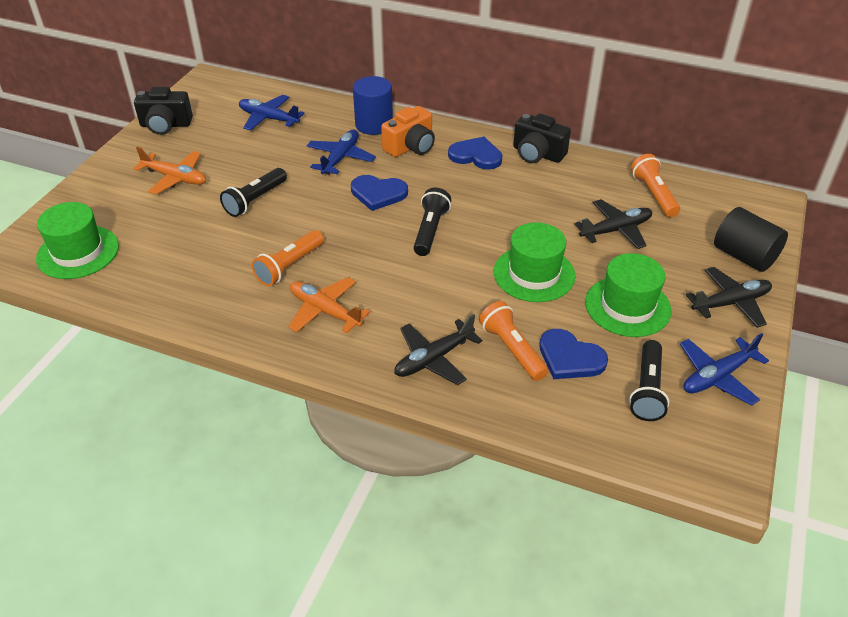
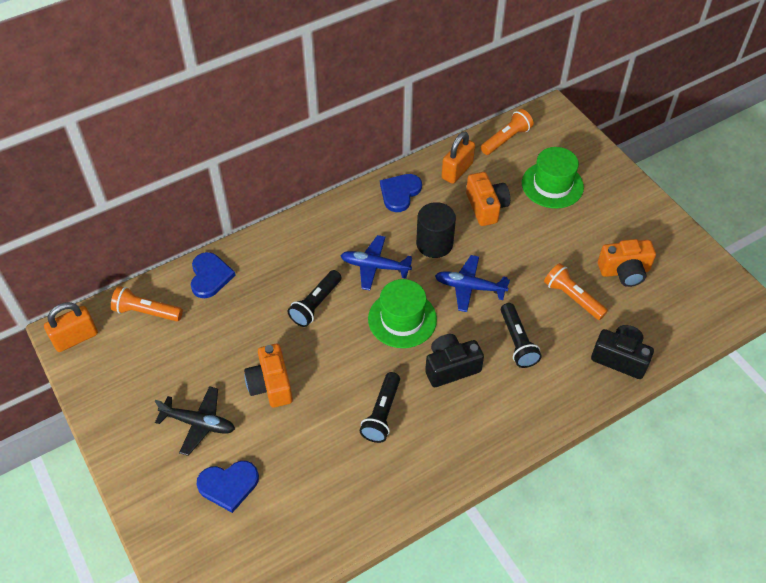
black plane: 3 -> 1
blue cylinder: 1 -> 0
blue plane: 3 -> 2
green hat: 3 -> 2
orange camera: 1 -> 3
orange padlock: 0 -> 2
orange plane: 2 -> 0

